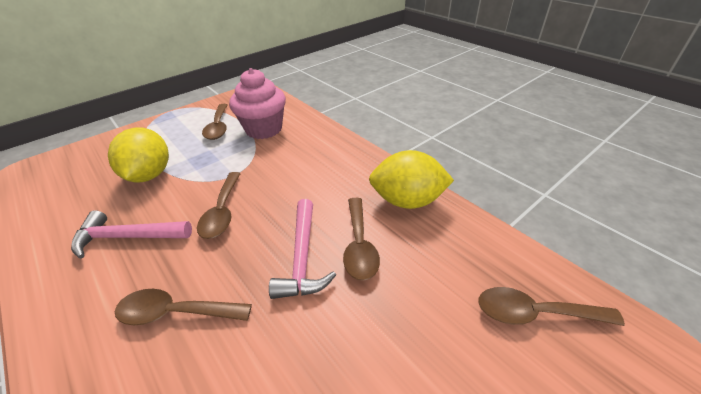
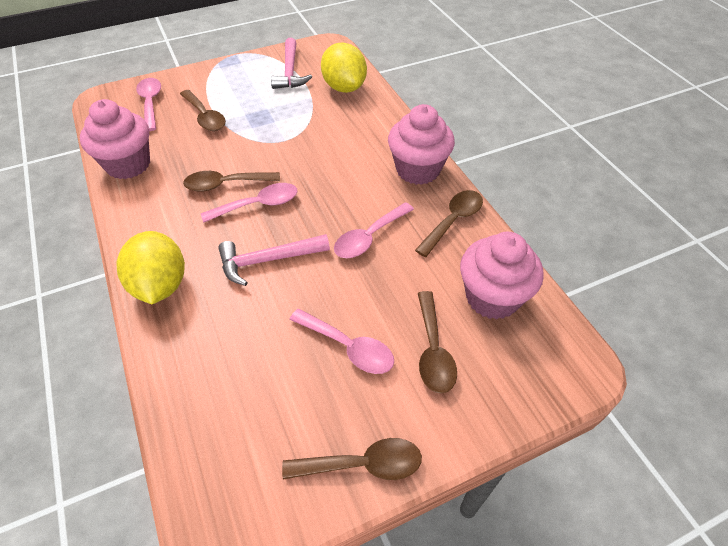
pink cupcake: 1 -> 3
pink spoon: 0 -> 4

